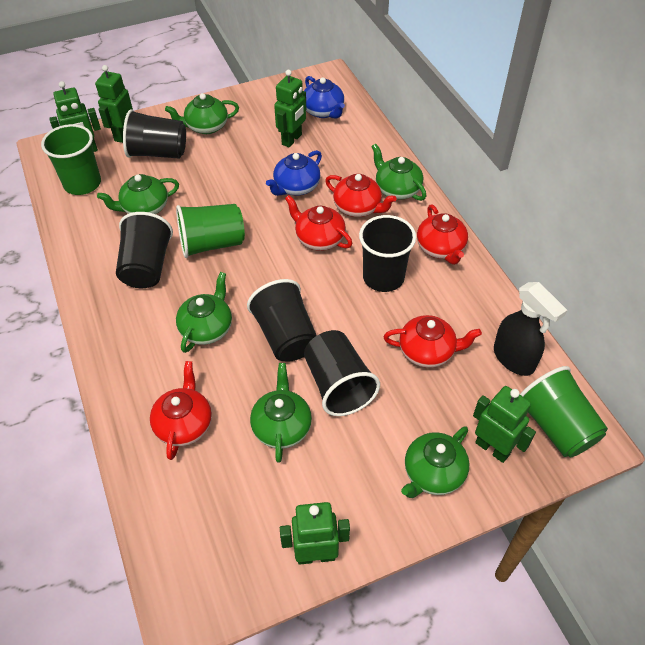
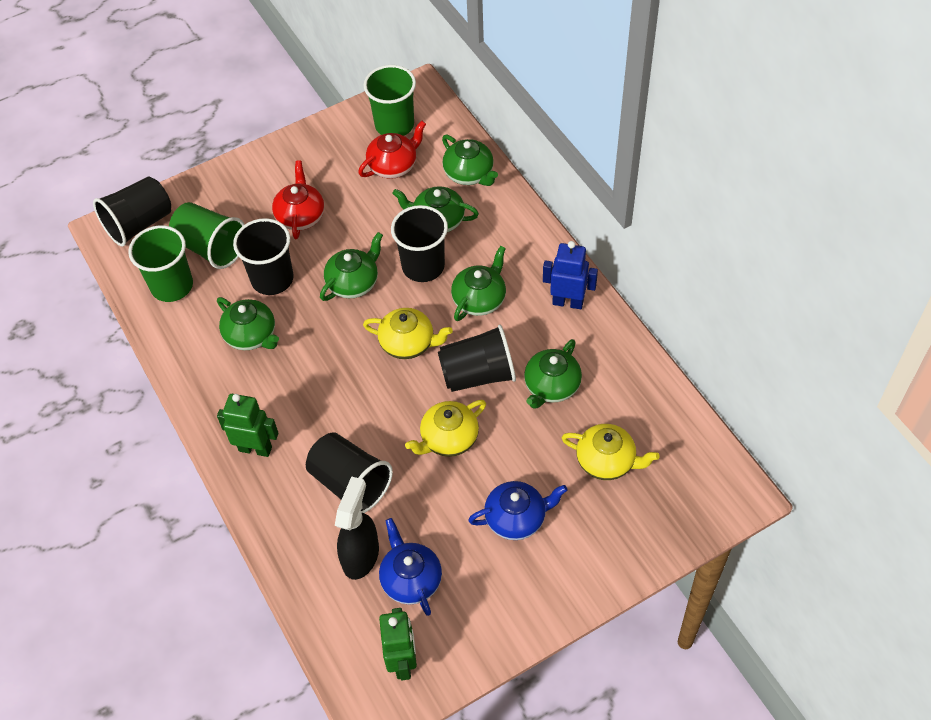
blue robot: 0 -> 1
green robot: 5 -> 2
red teapot: 5 -> 2
yellow teapot: 0 -> 3

